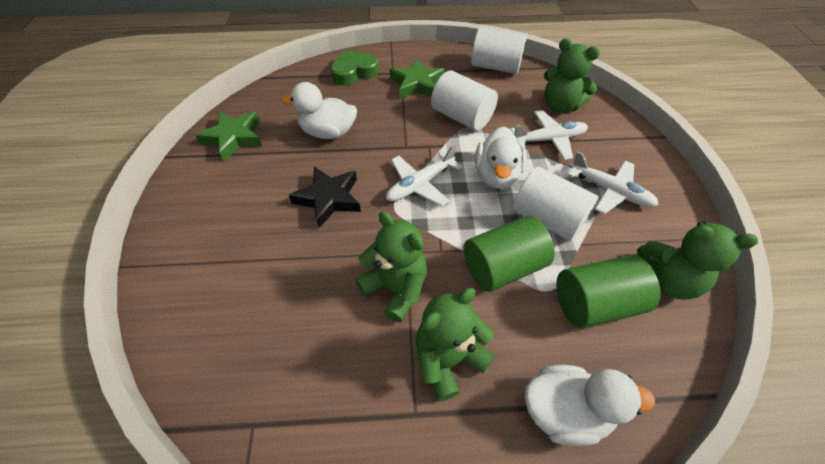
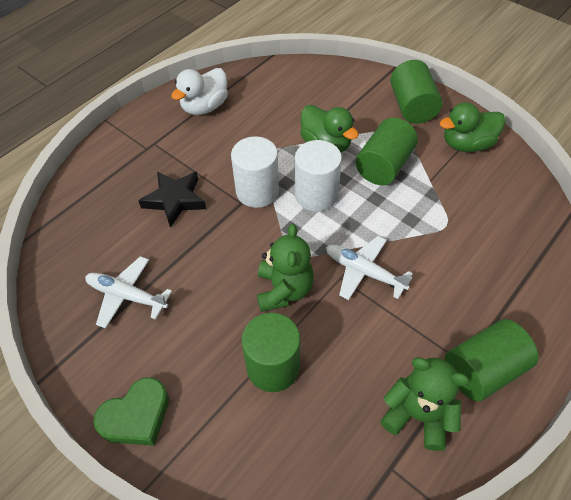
green cylinder: 2 -> 4
green duck: 0 -> 2
green star: 2 -> 0
green teddy bear: 4 -> 2
white cylinder: 3 -> 2
white duck: 3 -> 1
white plane: 3 -> 2

